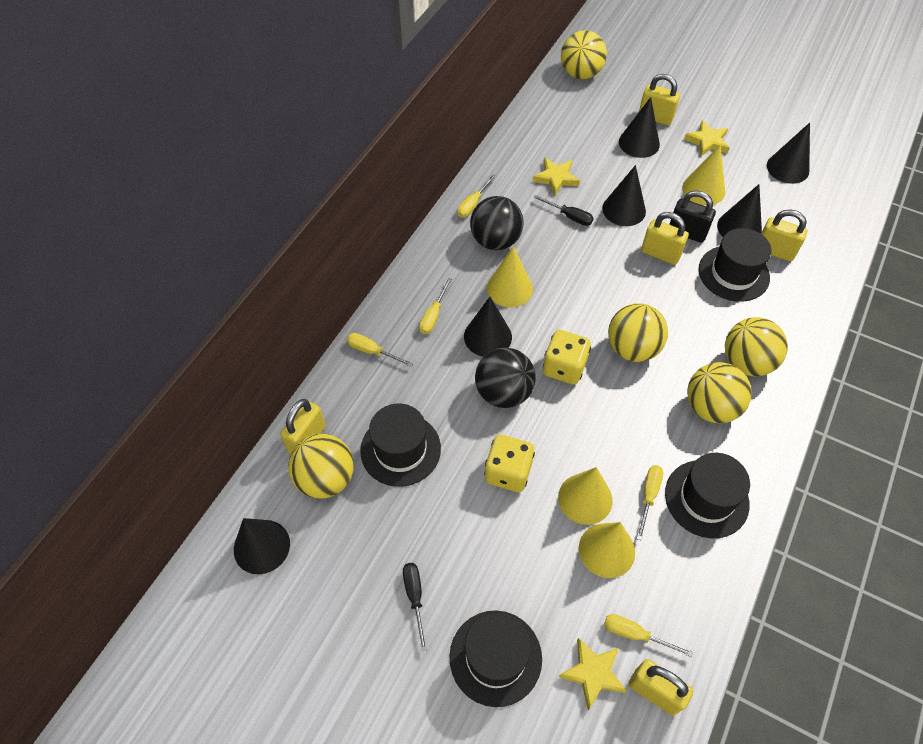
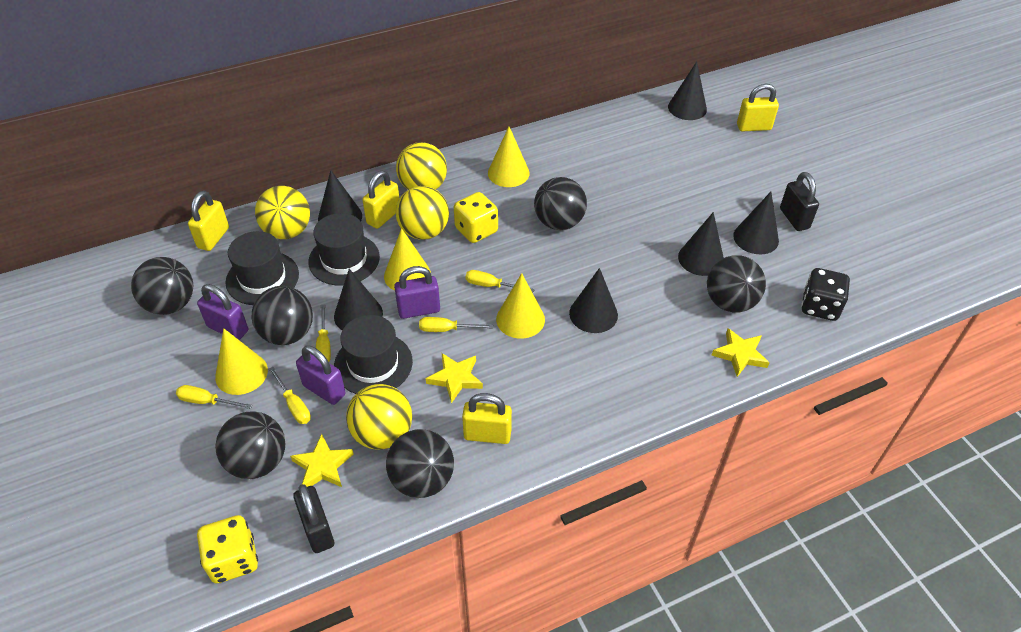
black ball: 2 -> 6
black dice: 0 -> 1
black hat: 4 -> 3
black padlock: 1 -> 2
black screwdriver: 2 -> 0
purple padlock: 0 -> 3
yellow ball: 5 -> 4
yellow padlock: 5 -> 4

